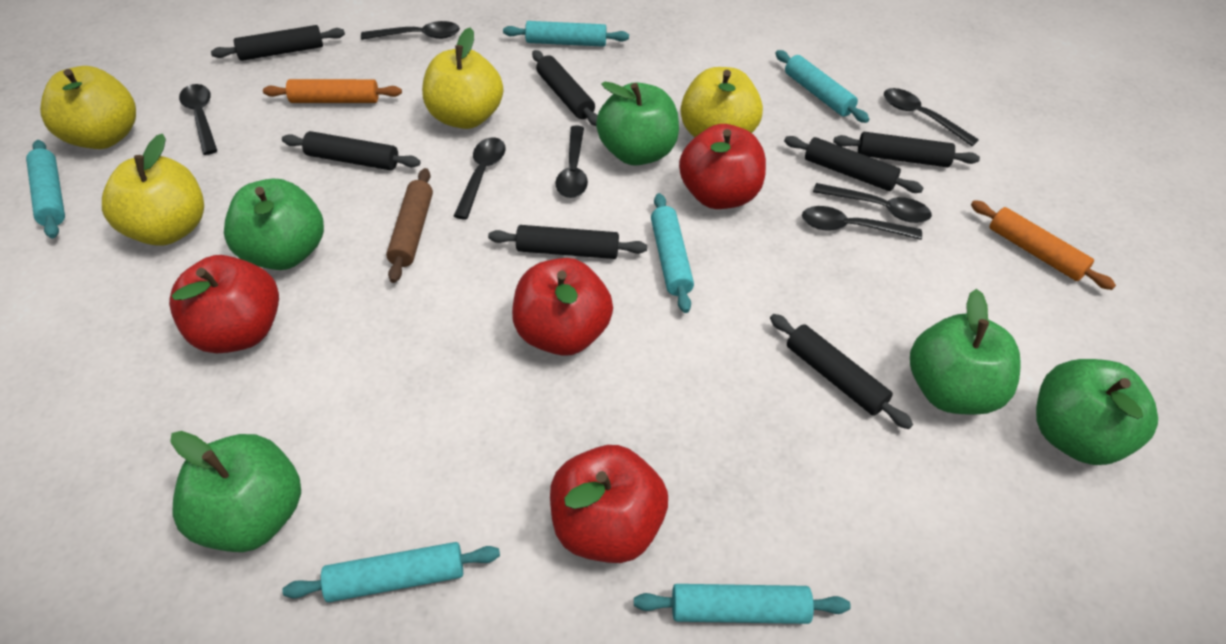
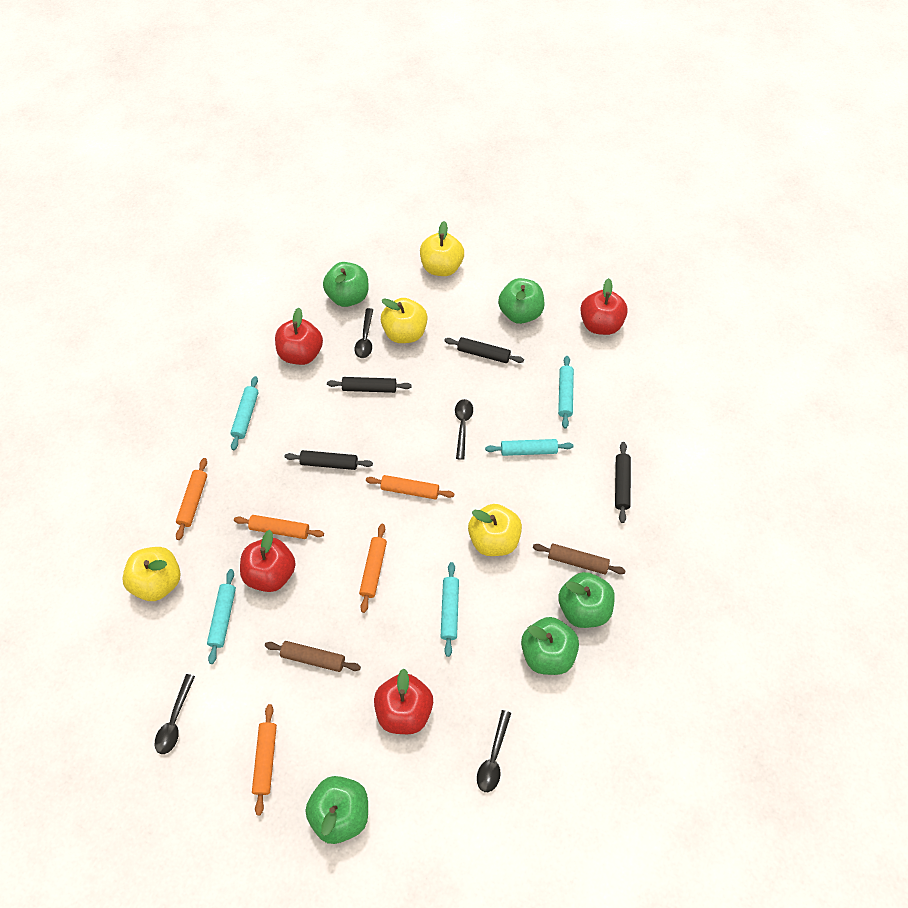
black rolling pin: 7 -> 4
black spoon: 7 -> 4
brown rolling pin: 1 -> 2
orange rolling pin: 2 -> 5
turquoise rolling pin: 6 -> 5

